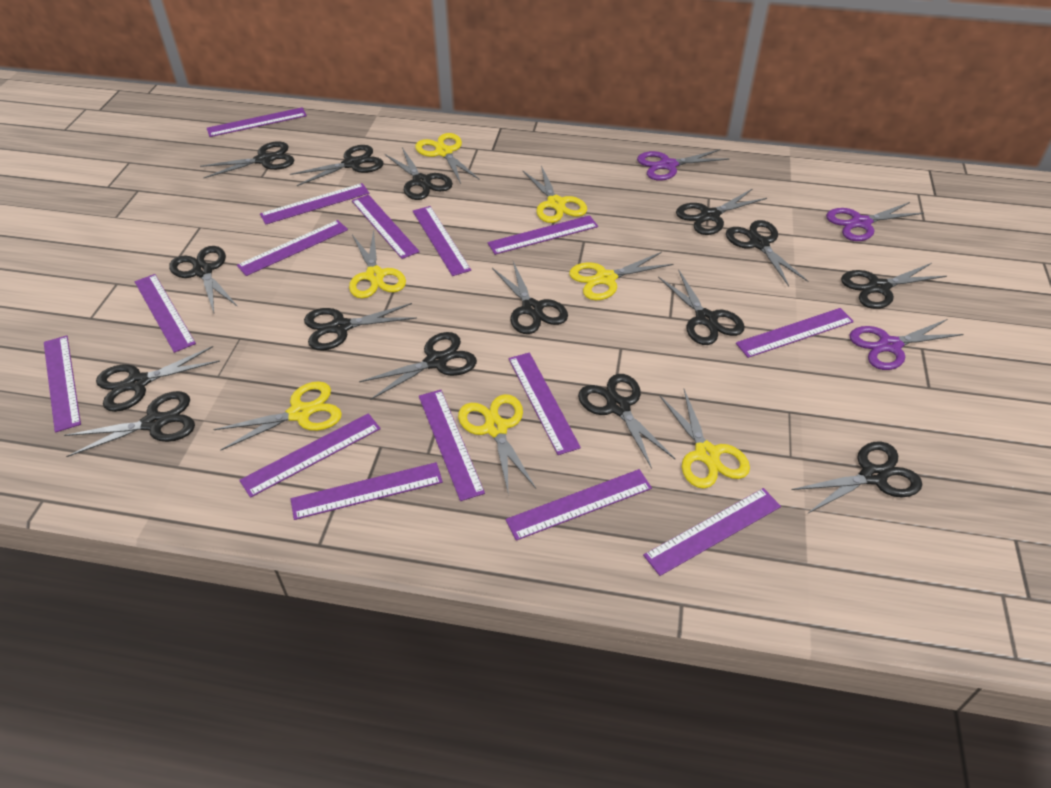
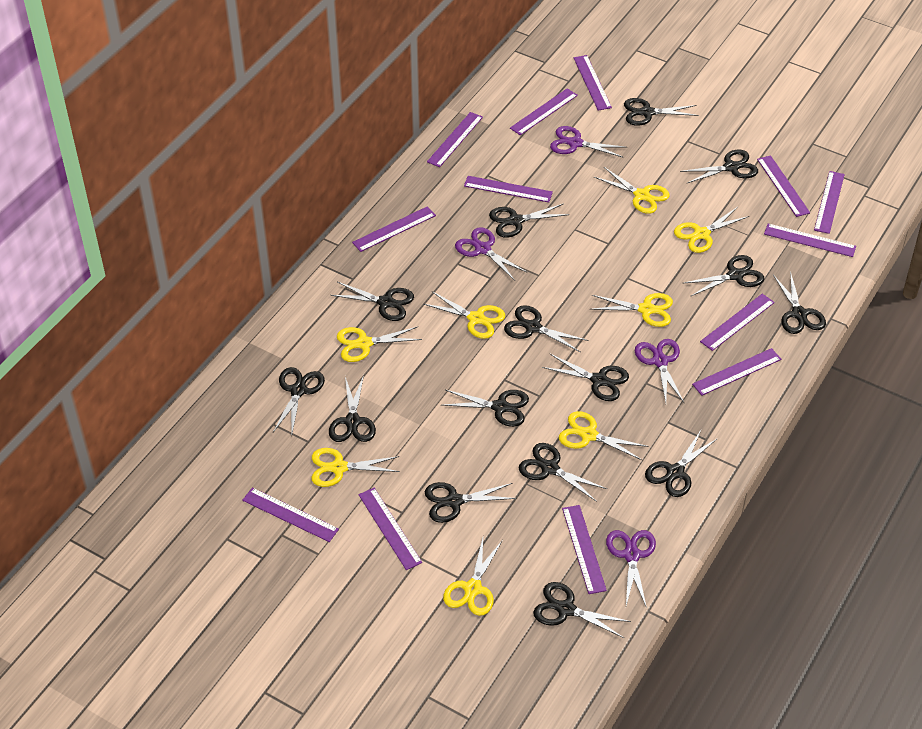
purple ruler: 15 -> 13
purple scissors: 3 -> 4
yellow scissors: 7 -> 8

